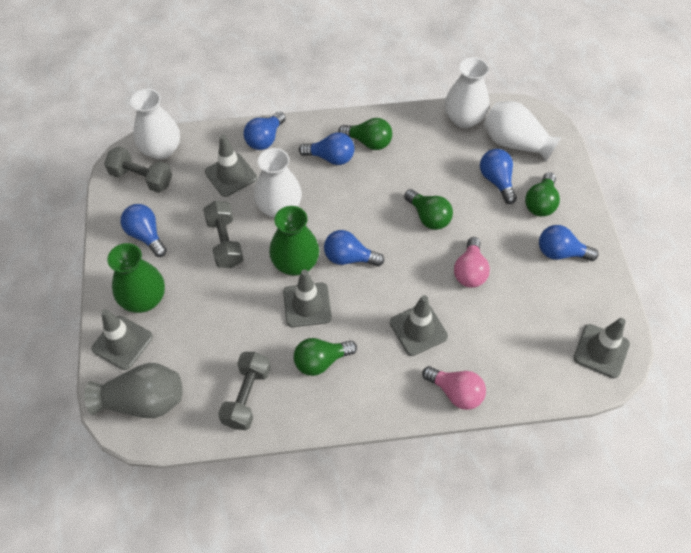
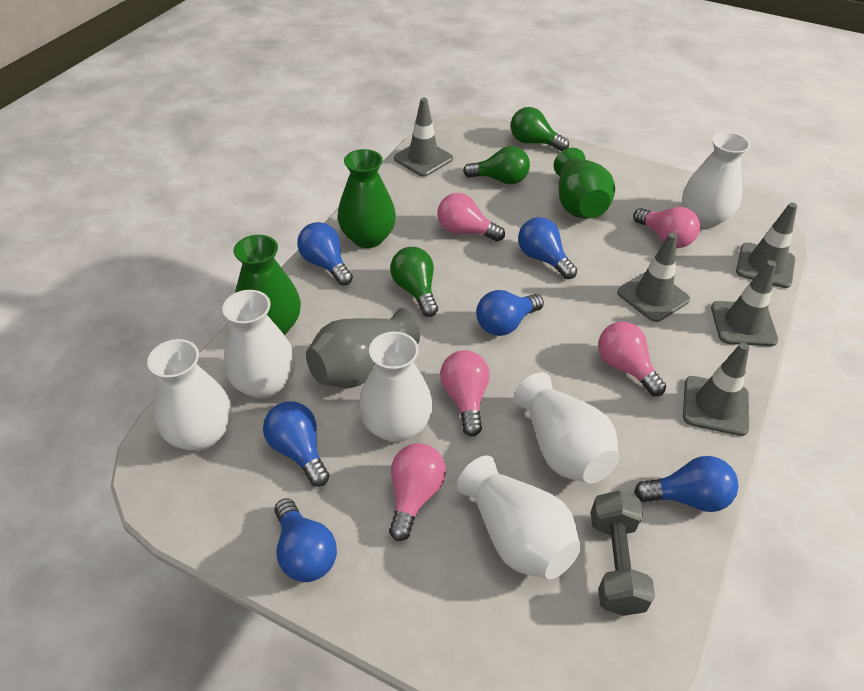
green light bulb: 4 -> 3
green vase: 2 -> 3
grey dumbbell: 3 -> 1
pink light bulb: 2 -> 5
white vase: 4 -> 6

